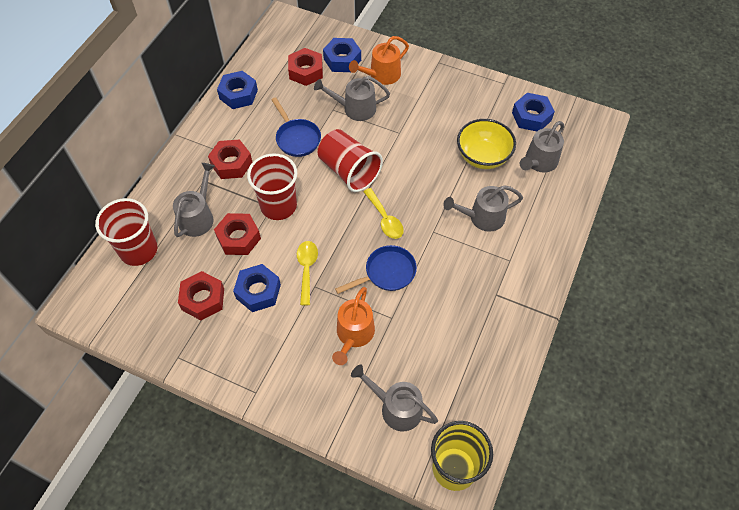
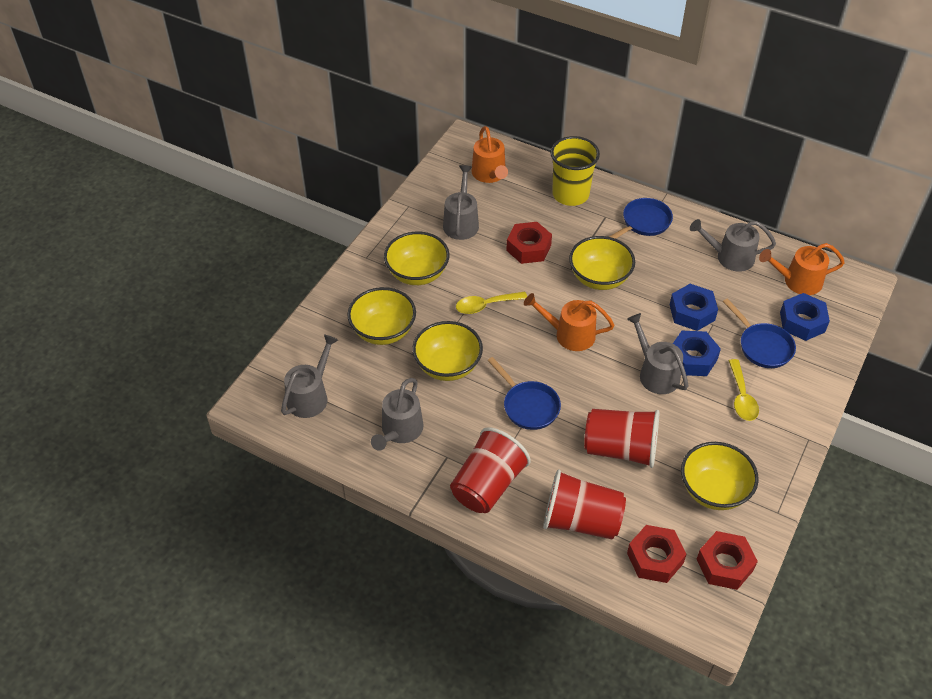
blue nut: 4 -> 3
blue pan: 2 -> 3
orange watering can: 2 -> 3
red nut: 4 -> 3
yellow bowl: 1 -> 5

